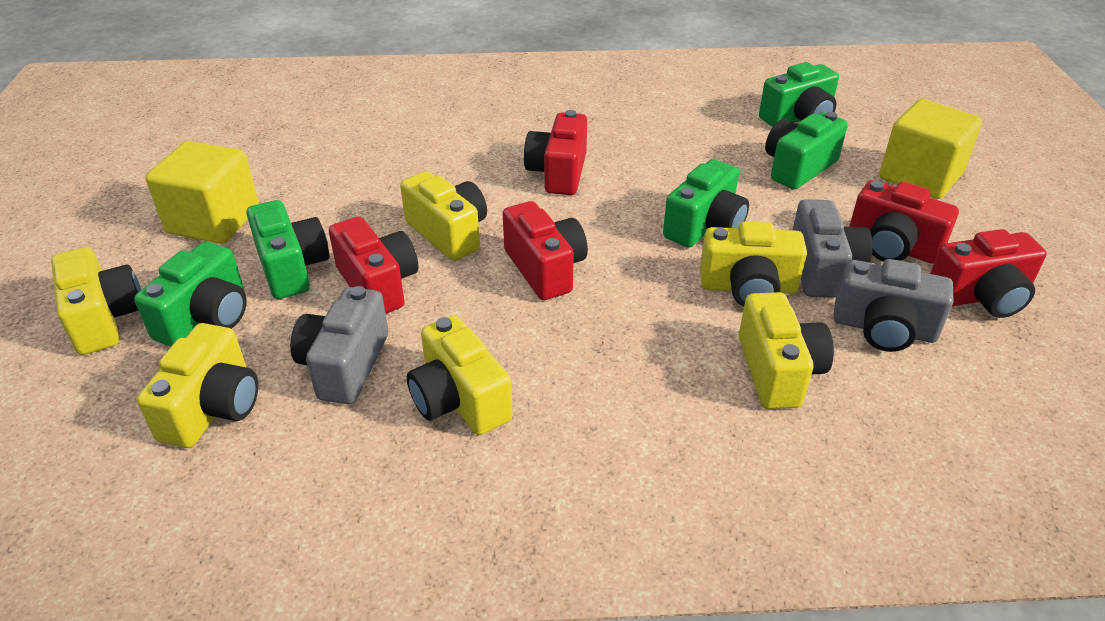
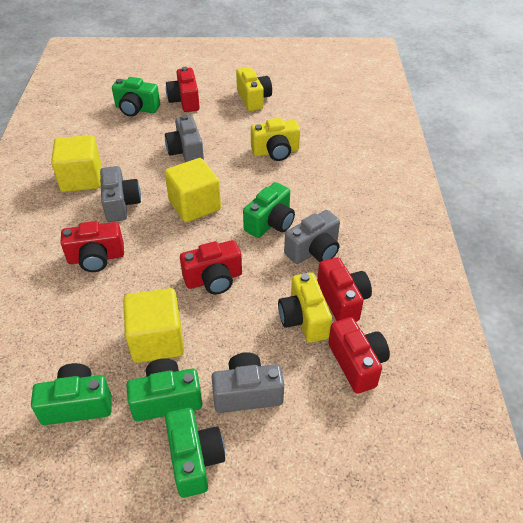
grey camera: 3 -> 4
yellow camera: 6 -> 3
yellow cube: 2 -> 3

